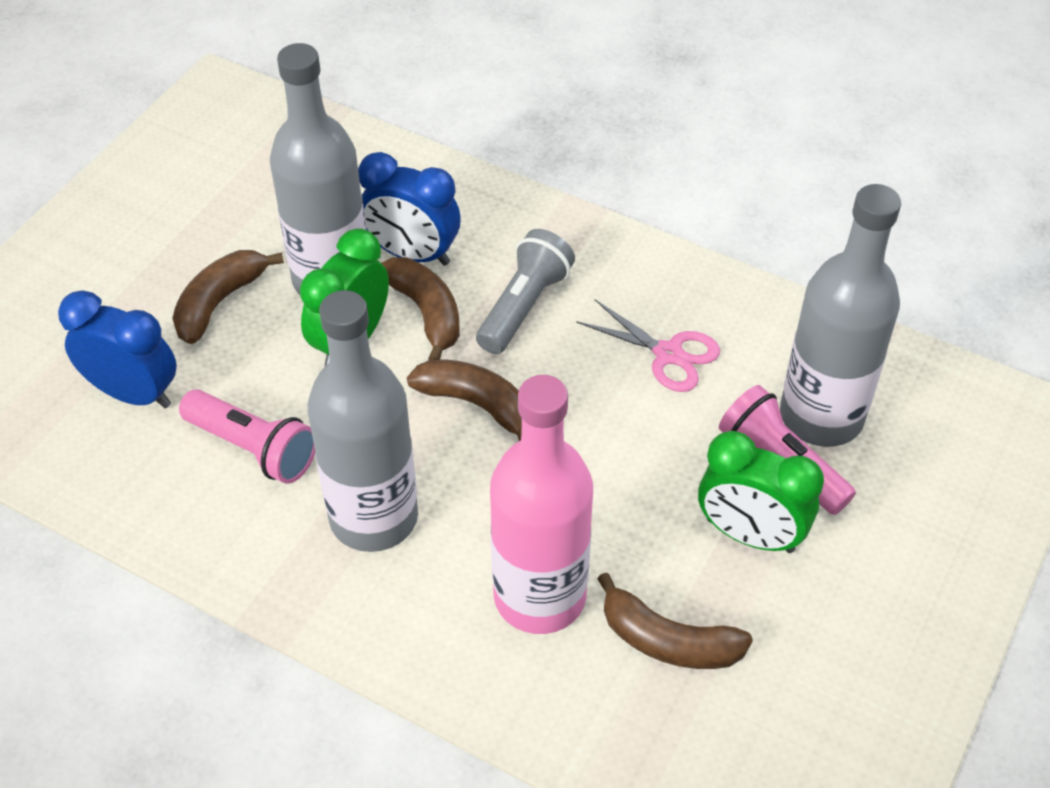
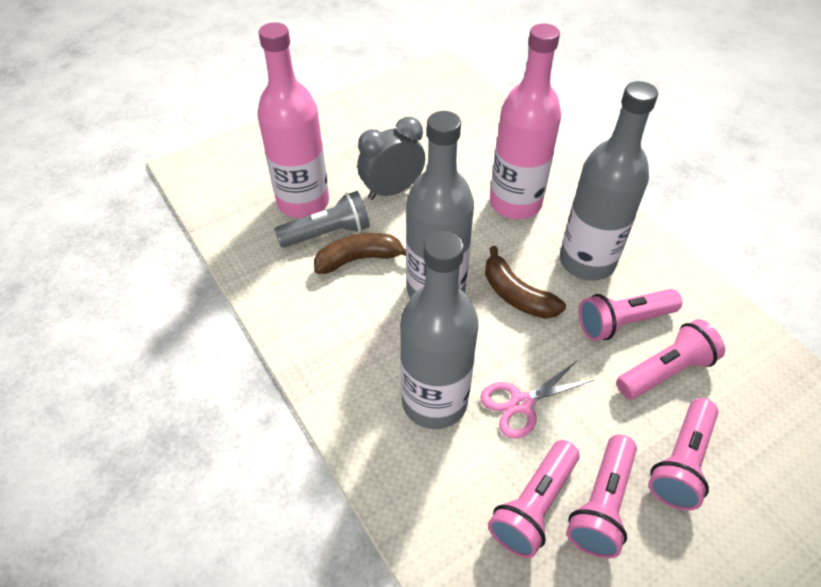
blue clock: 2 -> 0
brown banana: 4 -> 2
green clock: 2 -> 0
grey clock: 0 -> 1
pink bottle: 1 -> 2
pink flashlight: 2 -> 5

